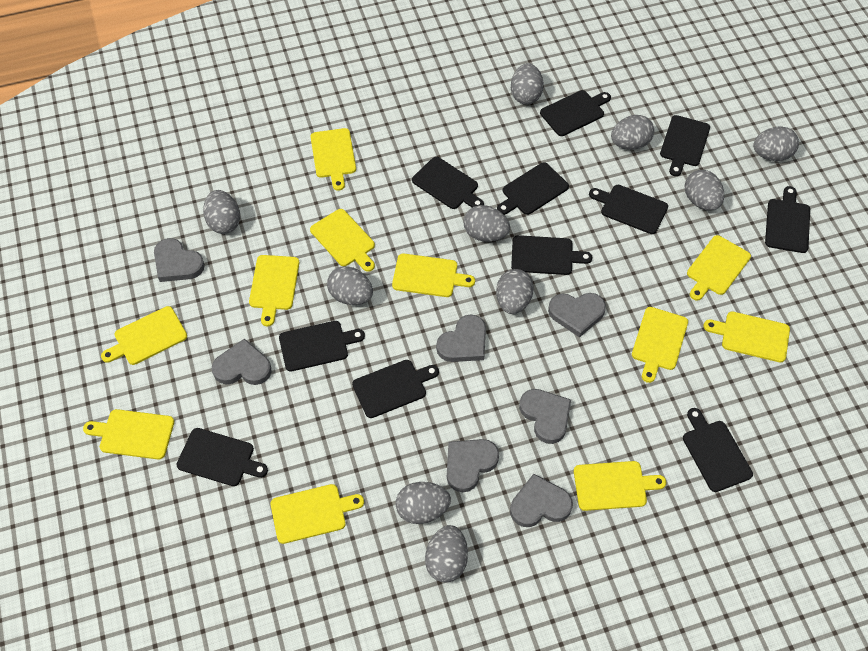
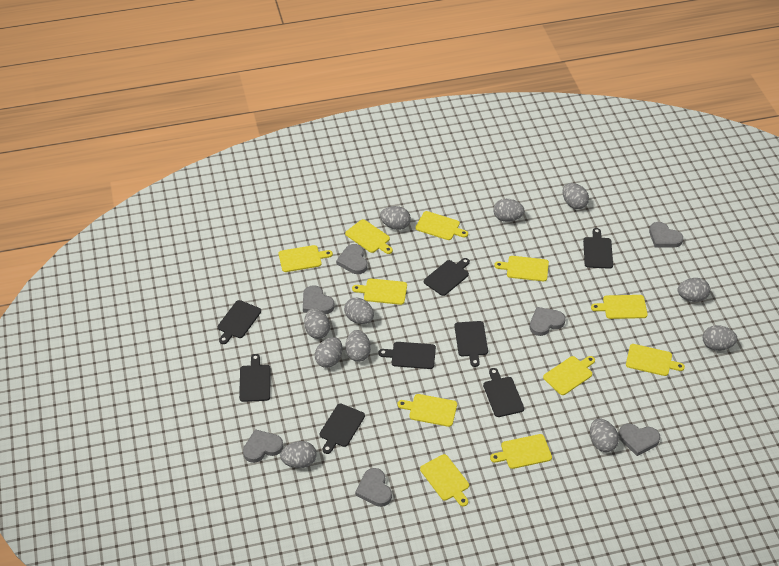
black cutting board: 11 -> 8
grey egg: 10 -> 11

